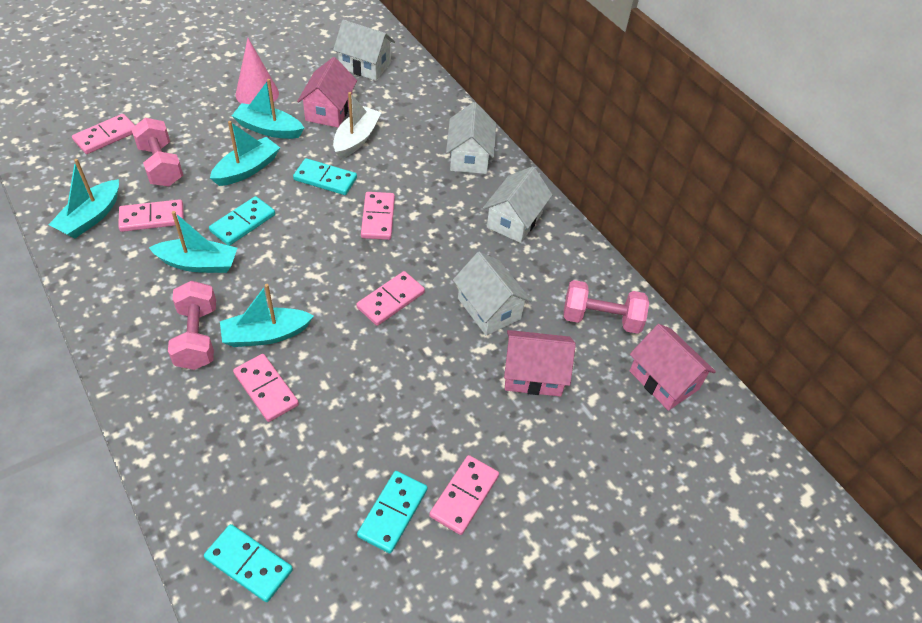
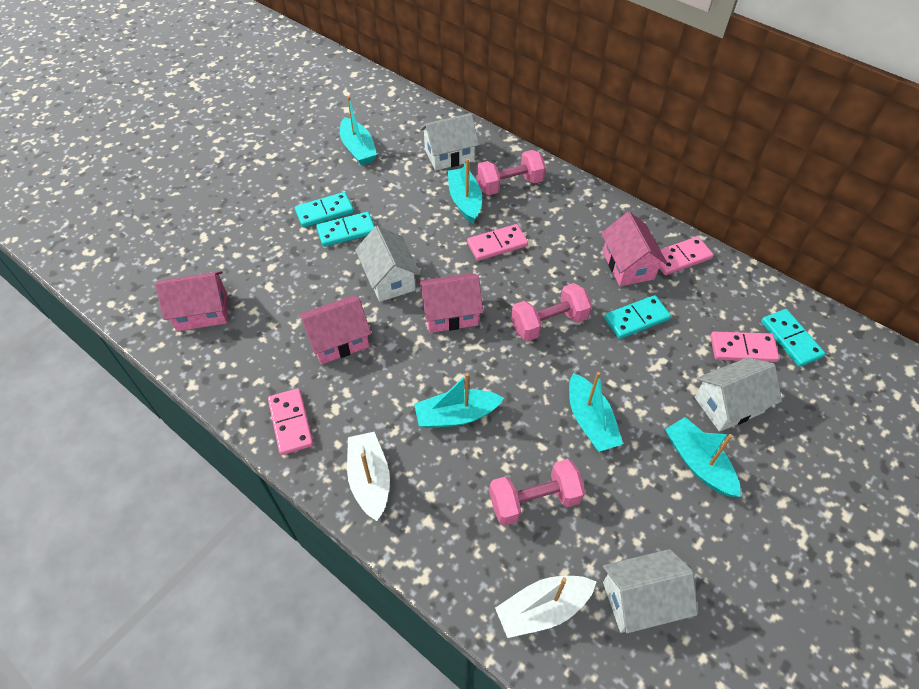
pink cone: 1 -> 0
pink domino: 6 -> 4
pink house: 3 -> 4
white boat: 1 -> 2

